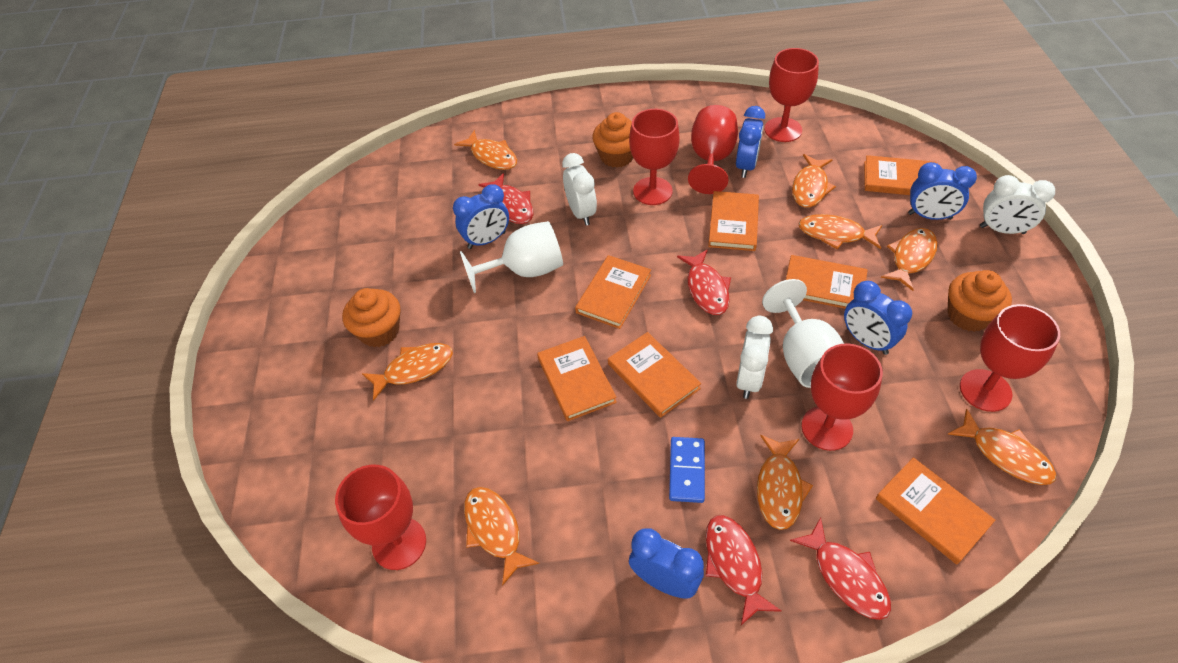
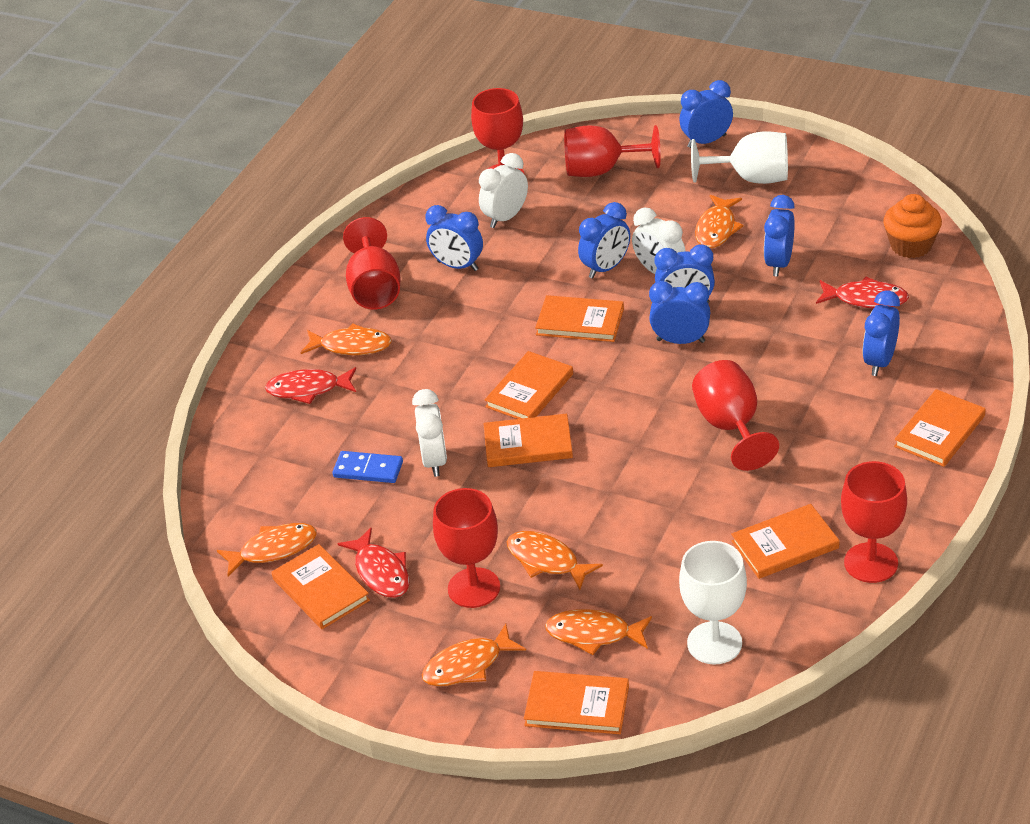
blue clock: 5 -> 7
orange cupcake: 3 -> 1
orange fish: 8 -> 6
red fish: 4 -> 3

